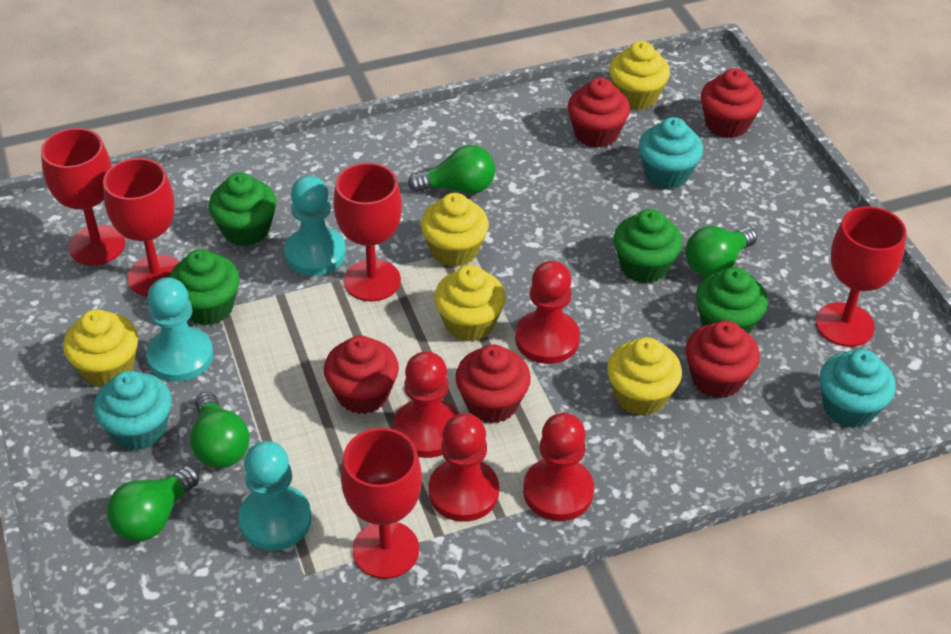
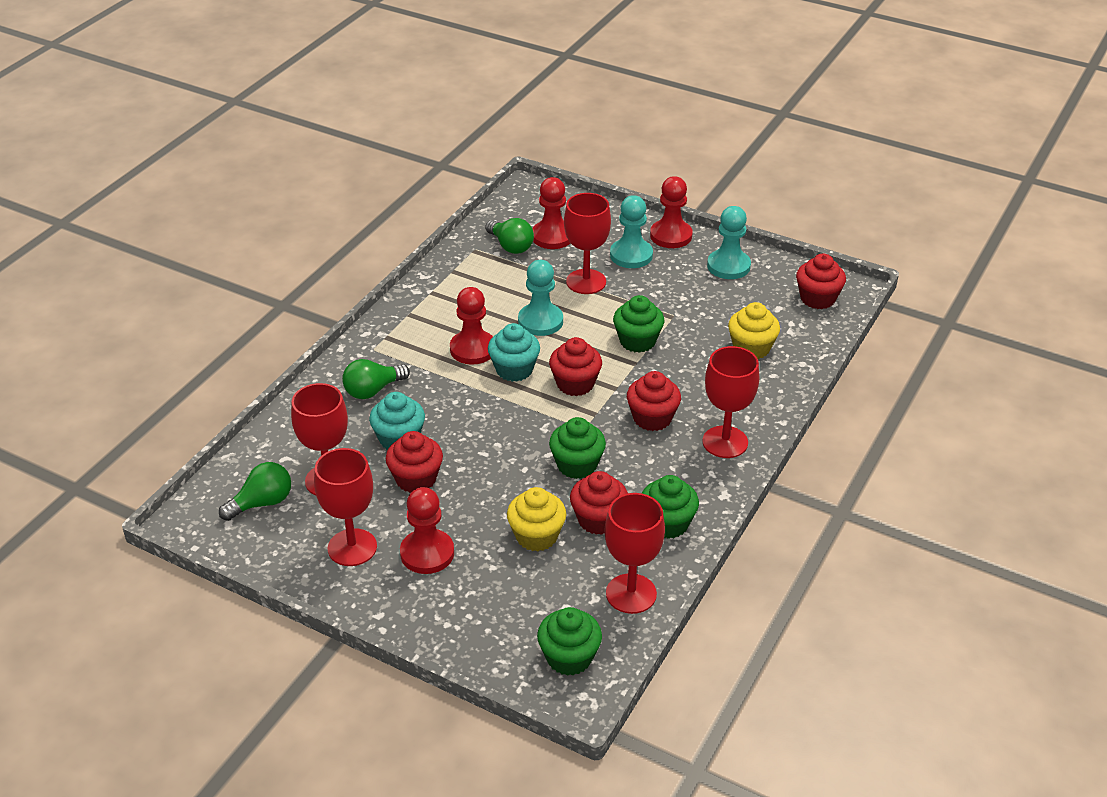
green light bulb: 4 -> 3
turquoise cupcake: 3 -> 2
yellow cupcake: 5 -> 2

